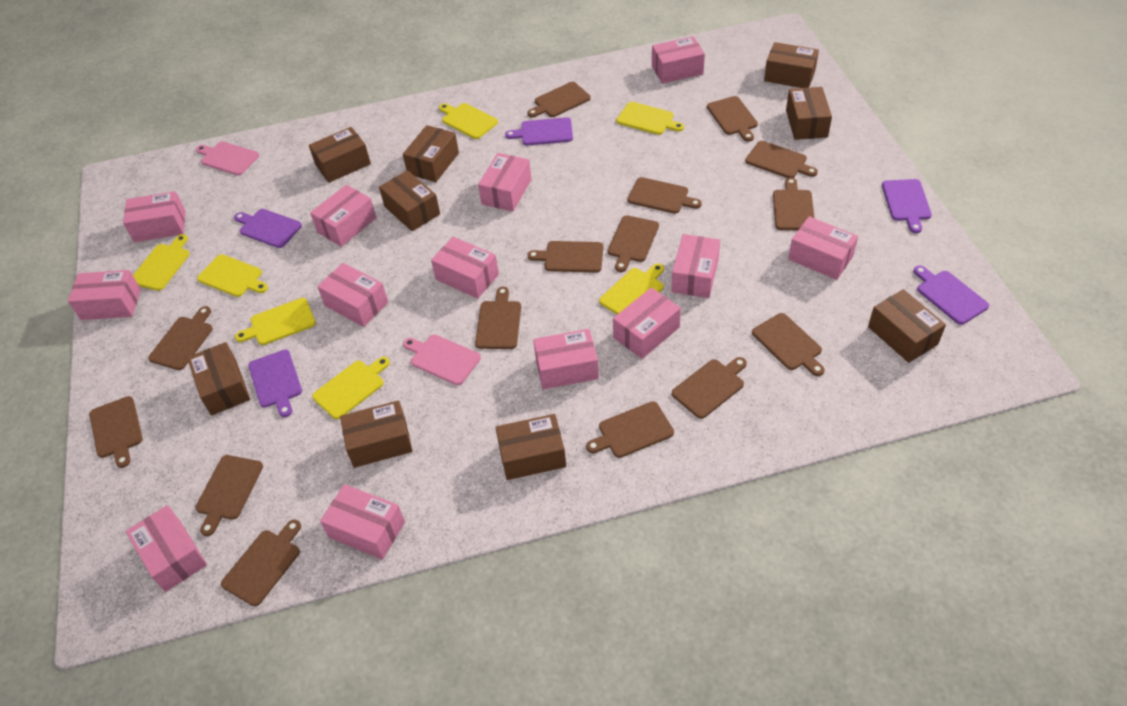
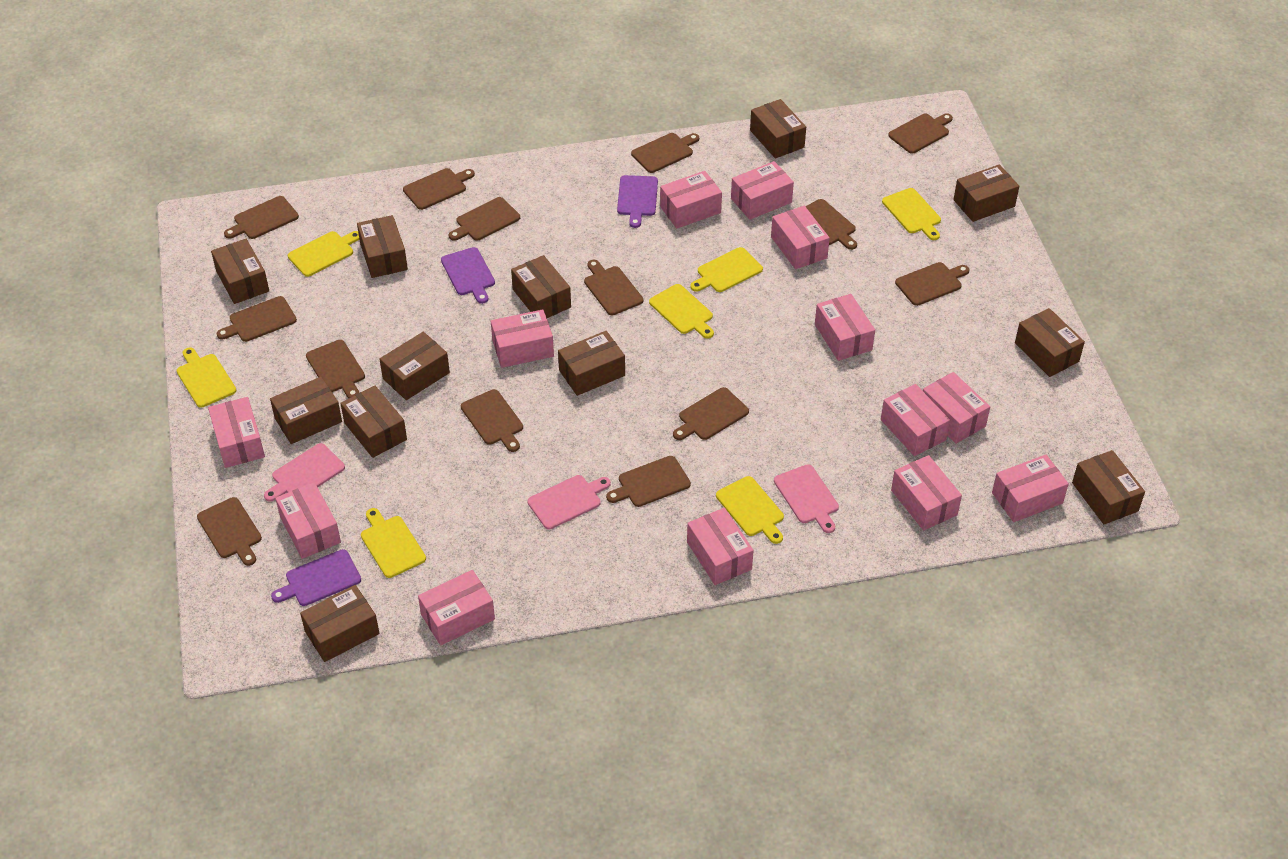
brown box: 9 -> 12
brown cutting board: 15 -> 14
pink cutting board: 2 -> 3
purple cutting board: 5 -> 3

